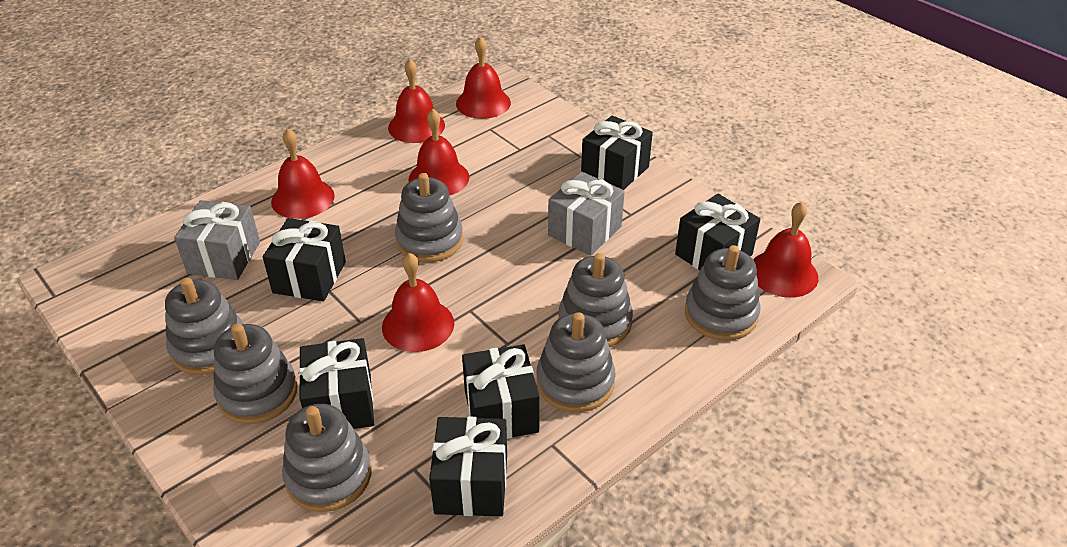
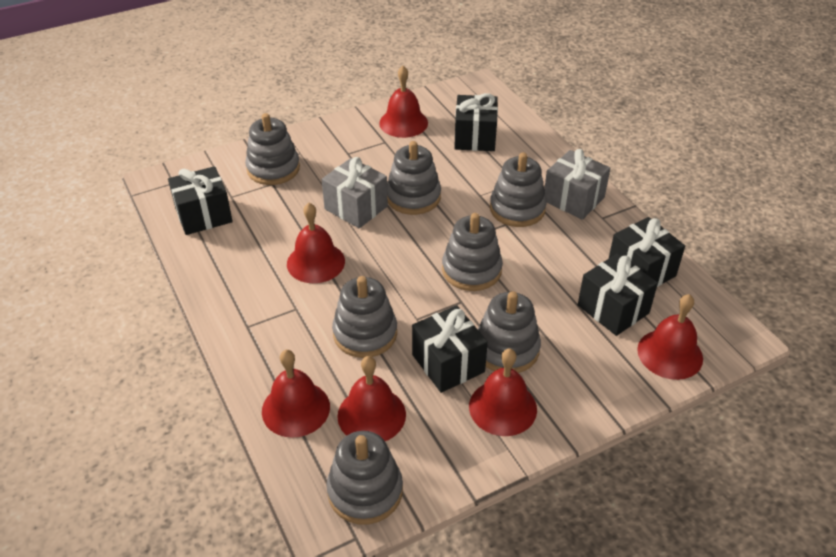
black gift: 6 -> 5

